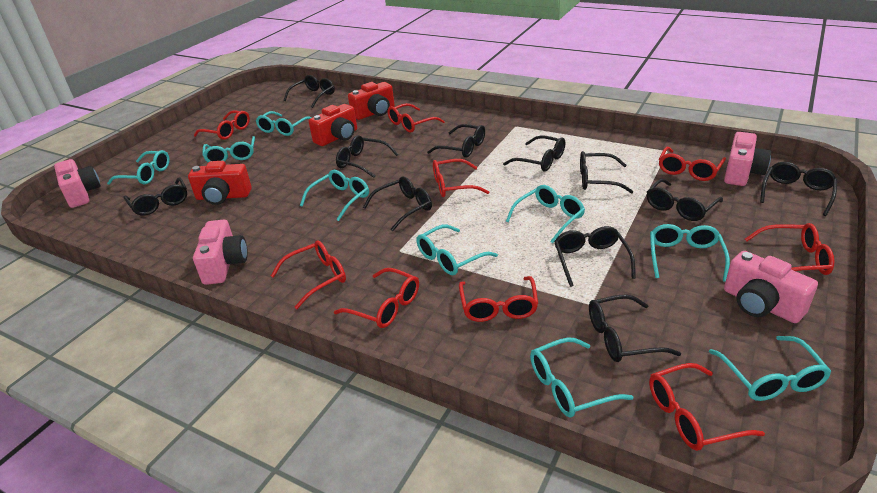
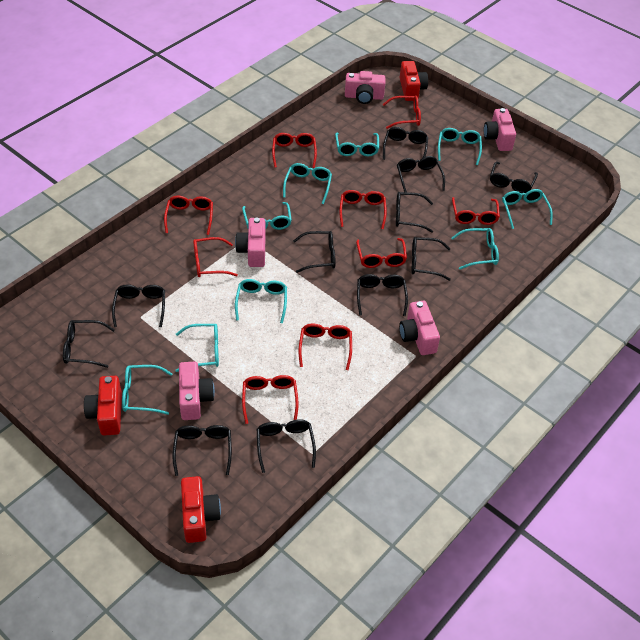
pink camera: 4 -> 5

